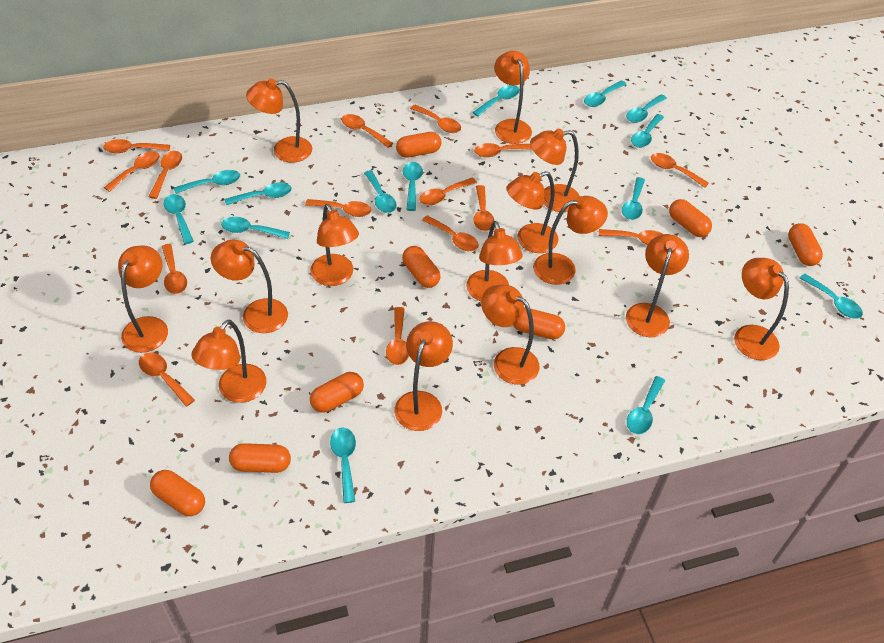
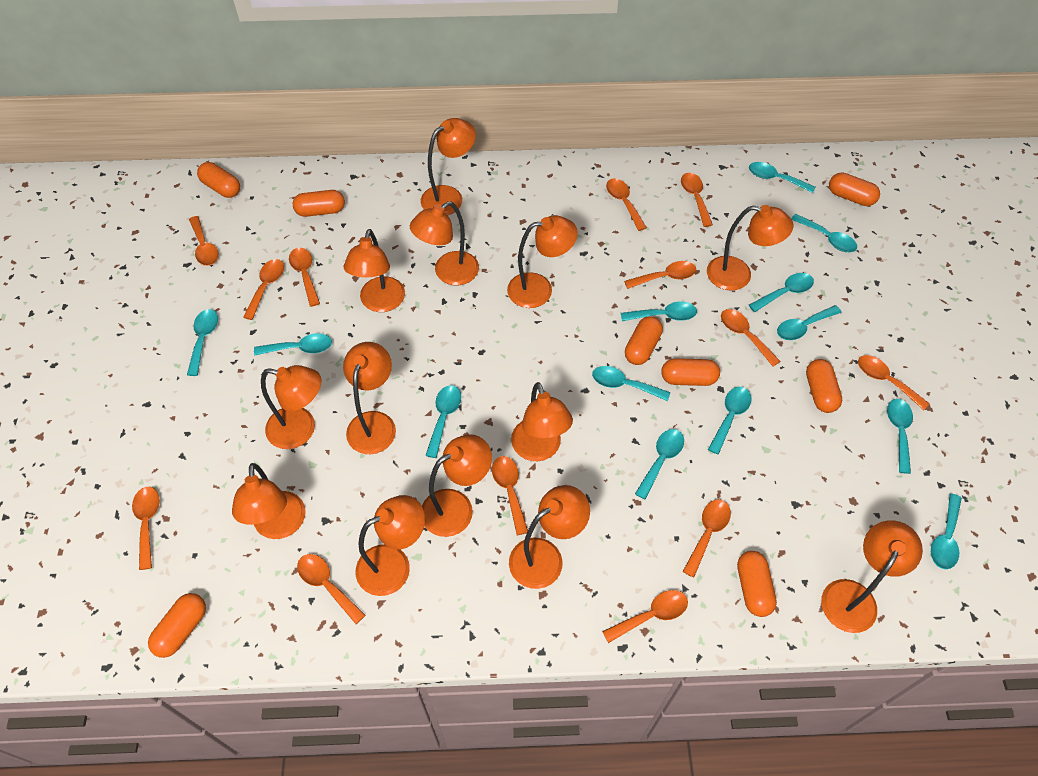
orange lamp: 14 -> 13
orange spoon: 15 -> 13
turquoise spoon: 14 -> 13

